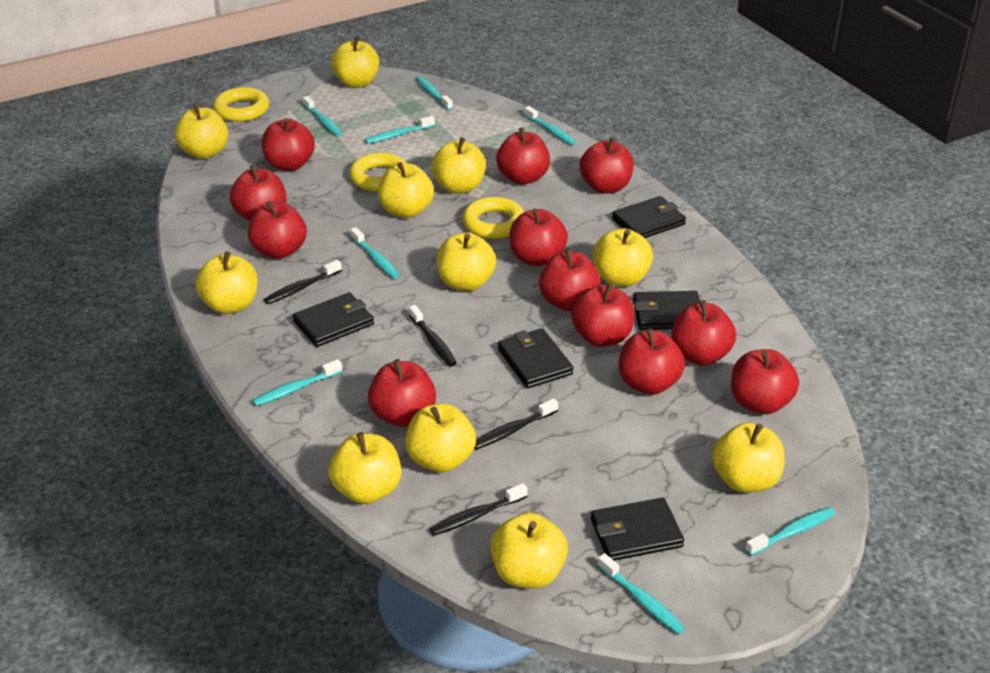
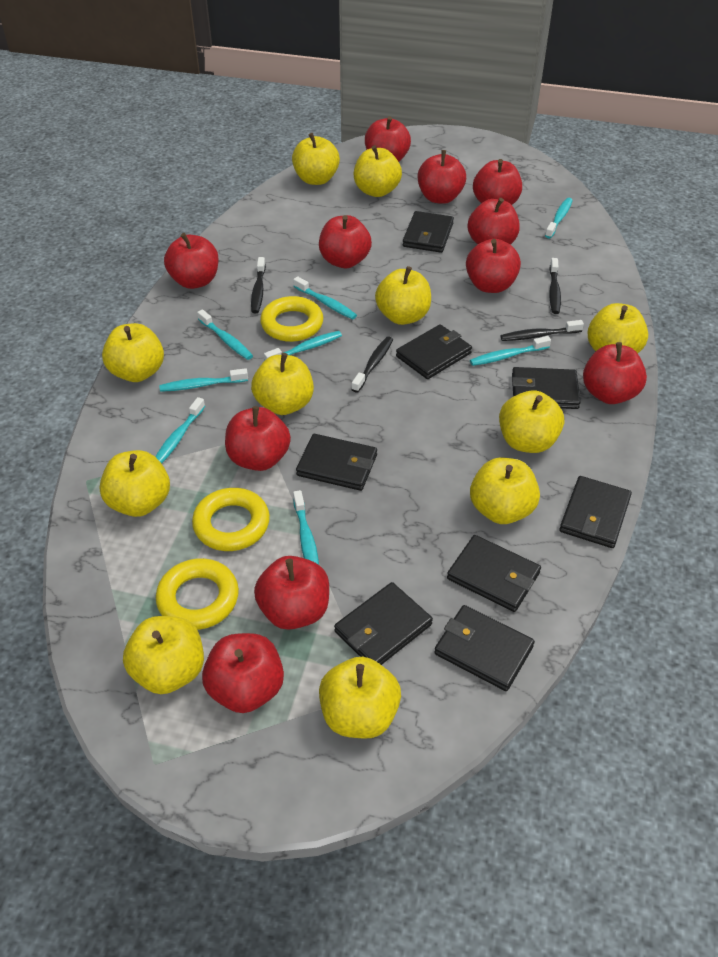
black wallet: 5 -> 8
red apple: 12 -> 11

